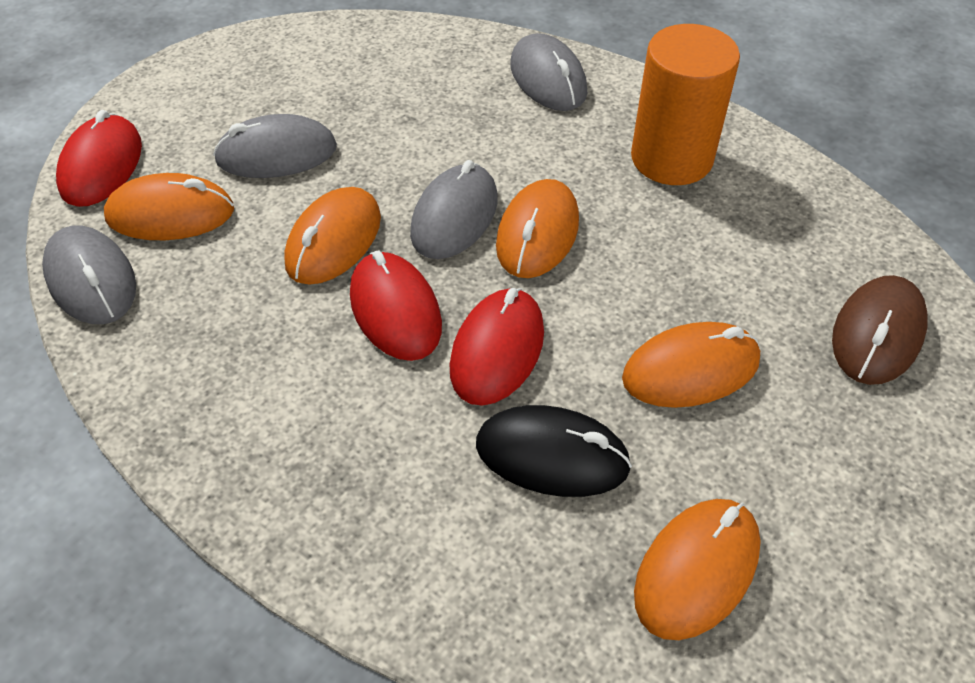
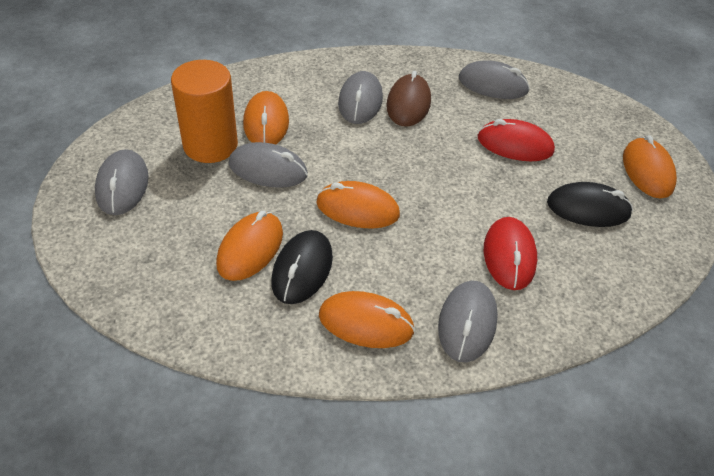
black mouse: 1 -> 2
grey mouse: 4 -> 5
red mouse: 3 -> 2

